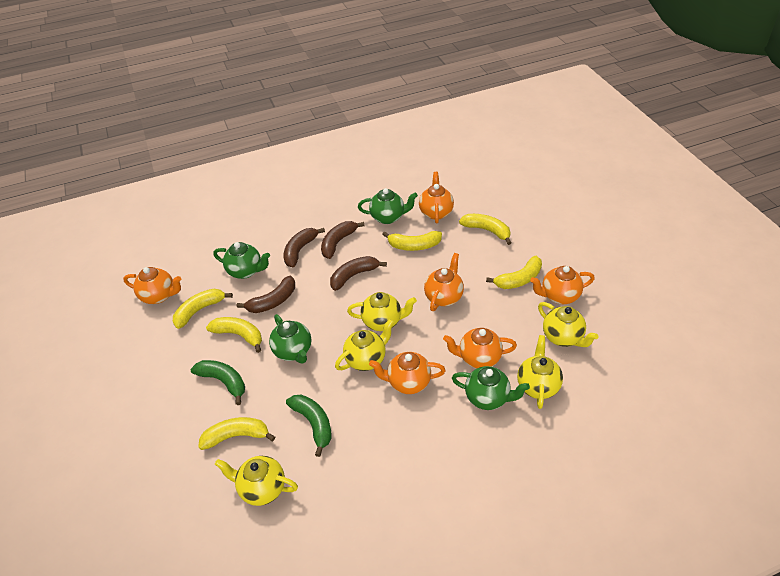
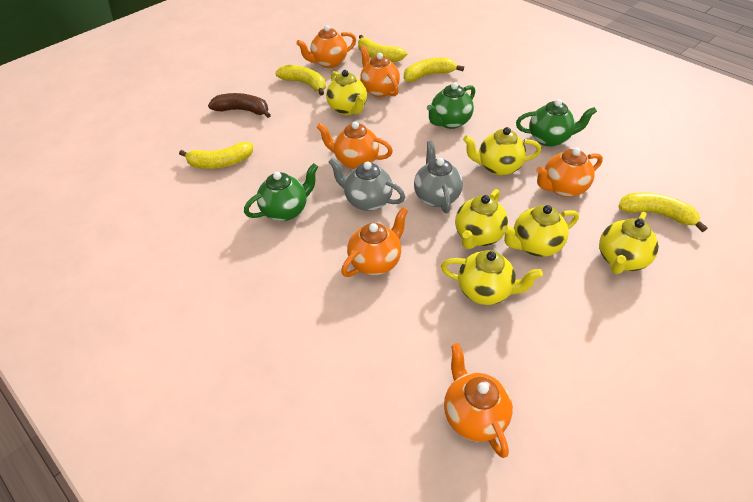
brown banana: 4 -> 1
green banana: 2 -> 0
green teapot: 4 -> 3
grey teapot: 0 -> 2
yellow banana: 6 -> 5
yellow teapot: 5 -> 6

